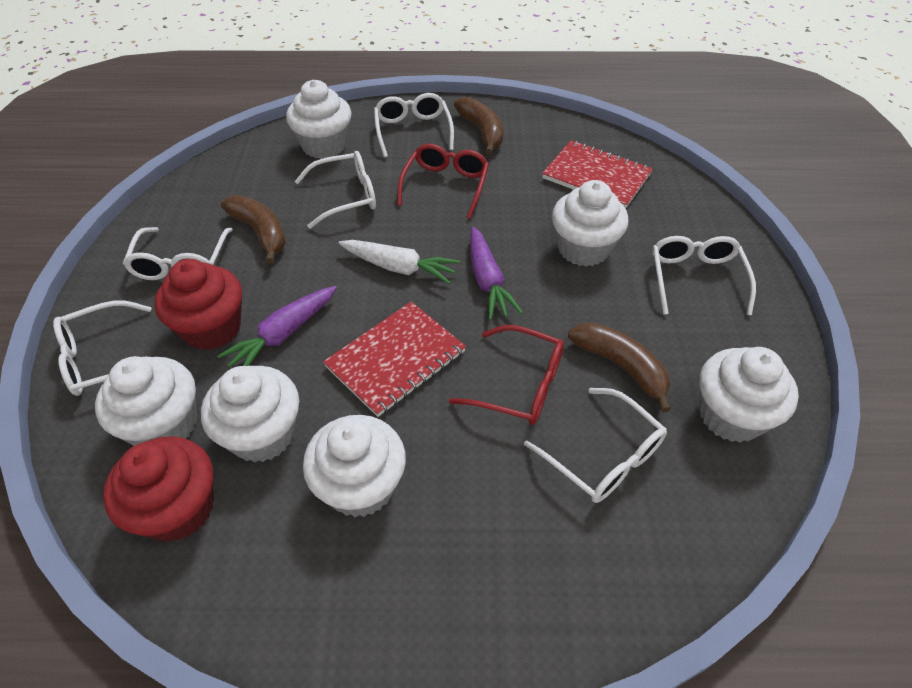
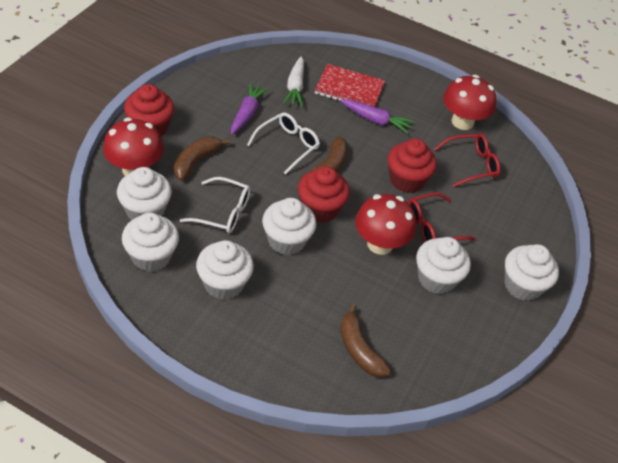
red cupcake: 2 -> 3
red mushroom: 0 -> 3
red notebook: 2 -> 1
white glasses: 6 -> 2

